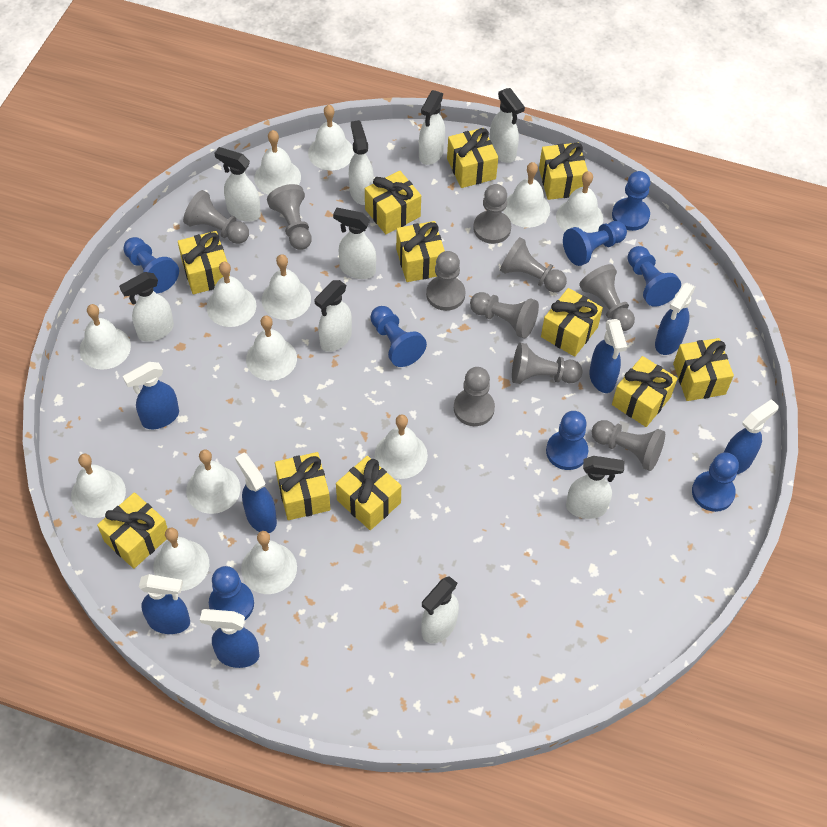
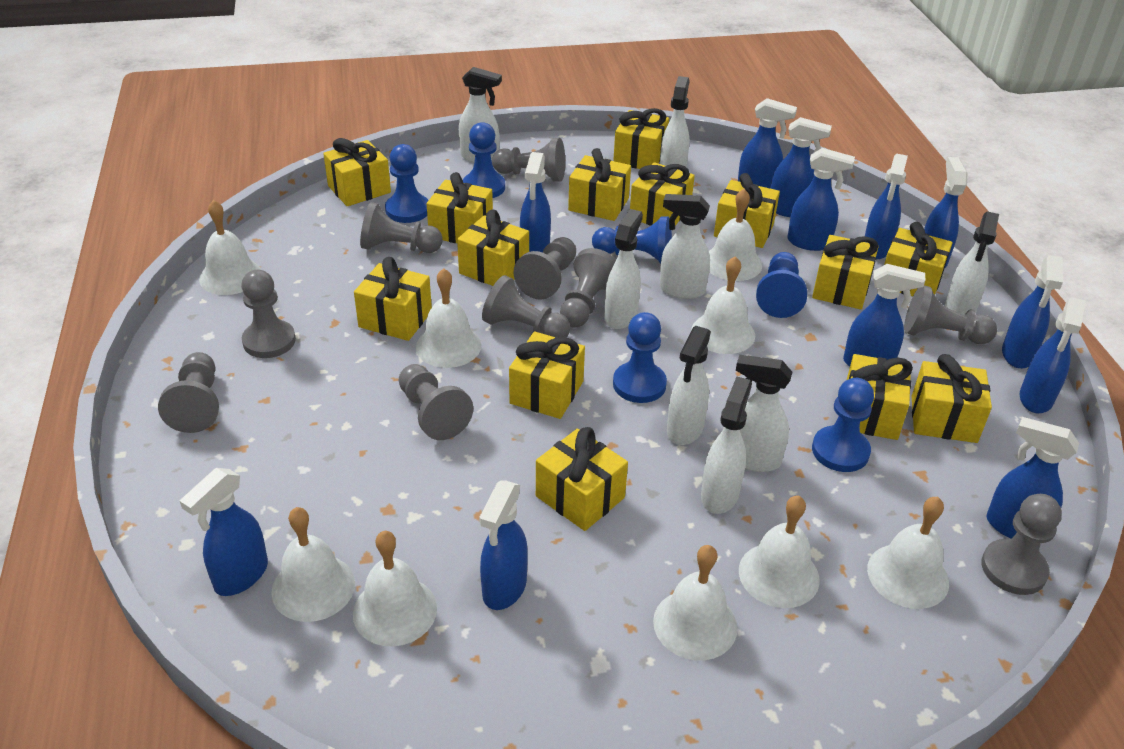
blue pawn: 8 -> 6
blue spray bottle: 7 -> 12
white bell: 13 -> 9
white spray bottle: 9 -> 8
yellow gift: 11 -> 14

